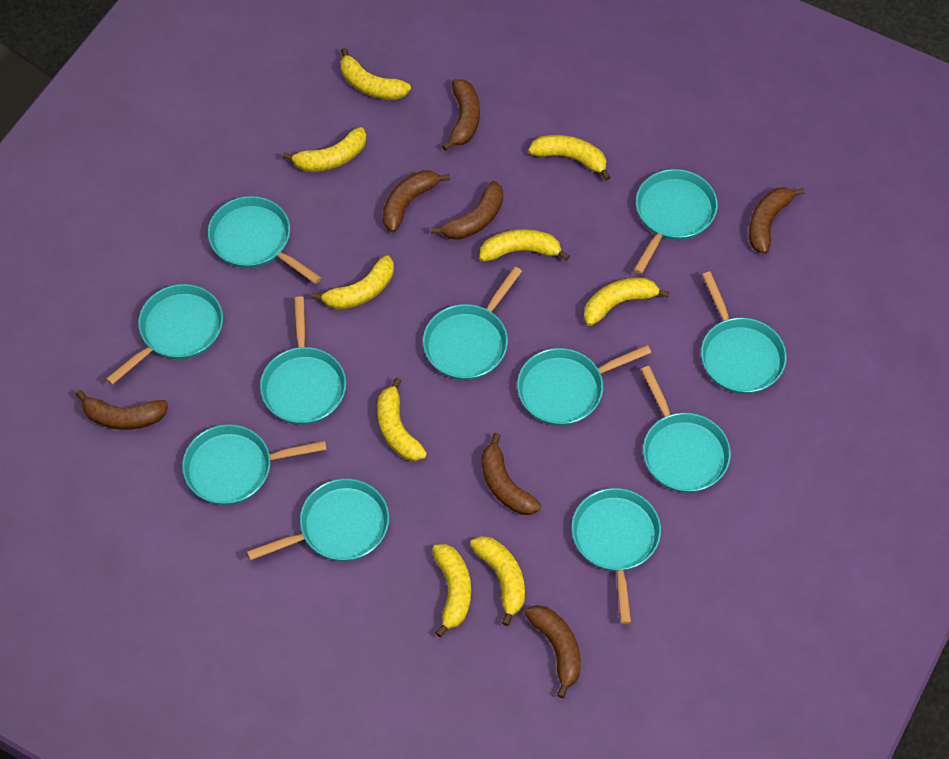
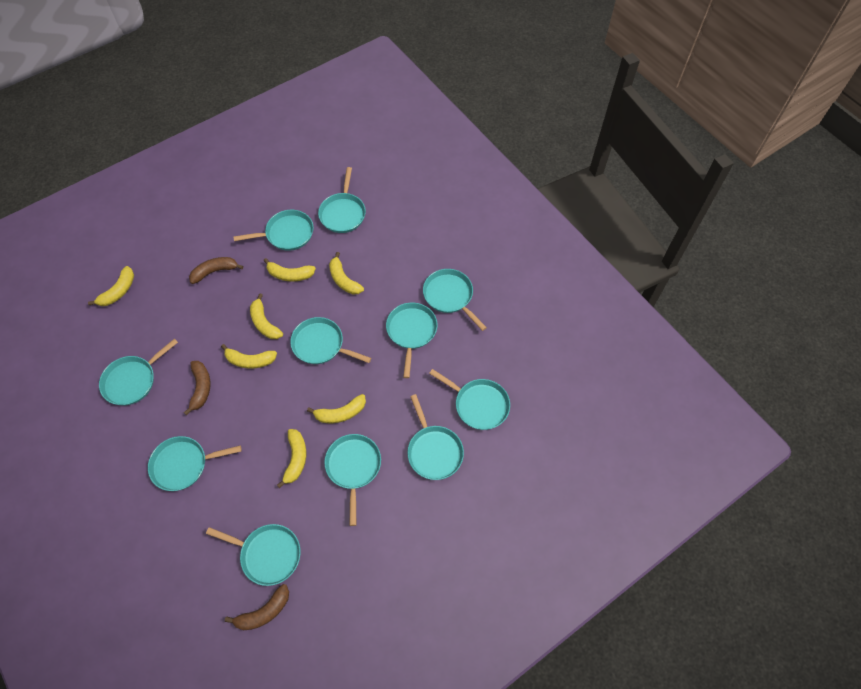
brown banana: 7 -> 3
yellow banana: 9 -> 7

